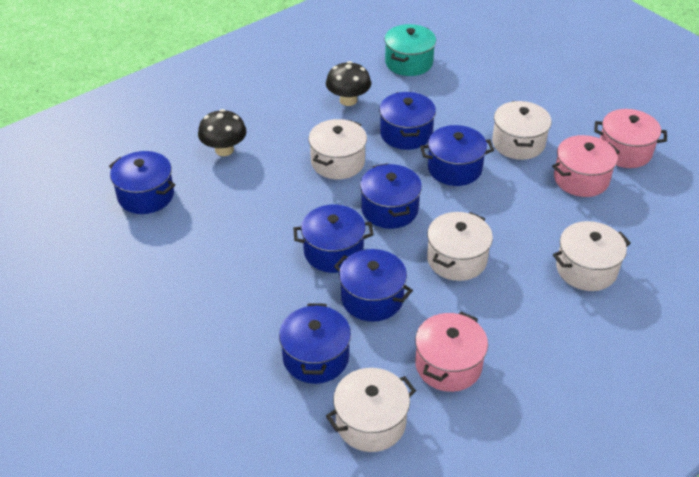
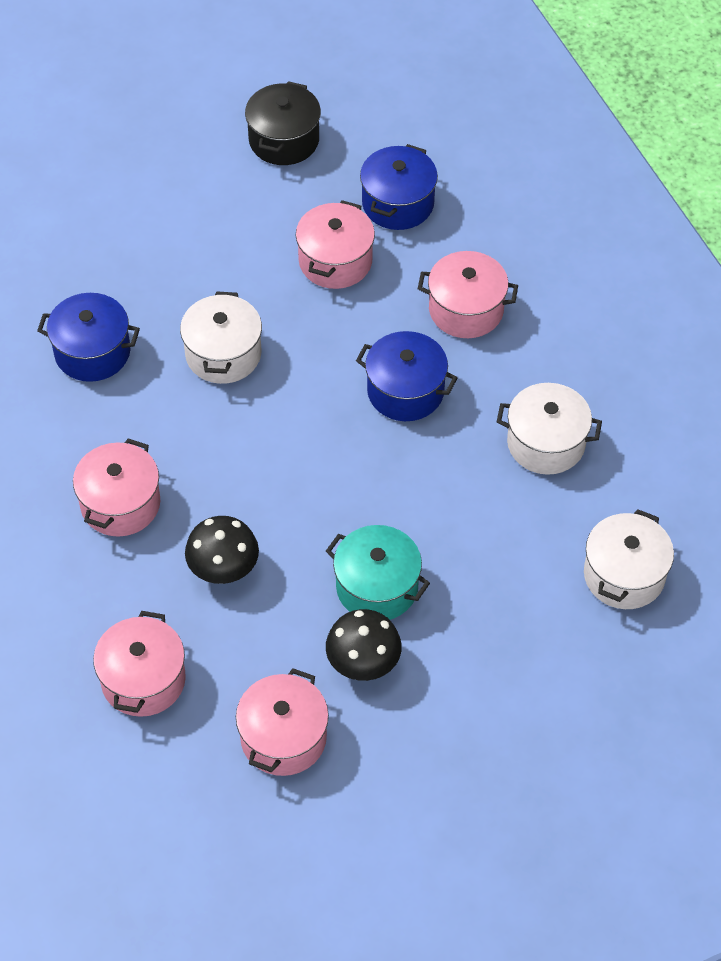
black pot: 0 -> 1
blue pot: 7 -> 3
pink pot: 3 -> 5
white pot: 5 -> 3

